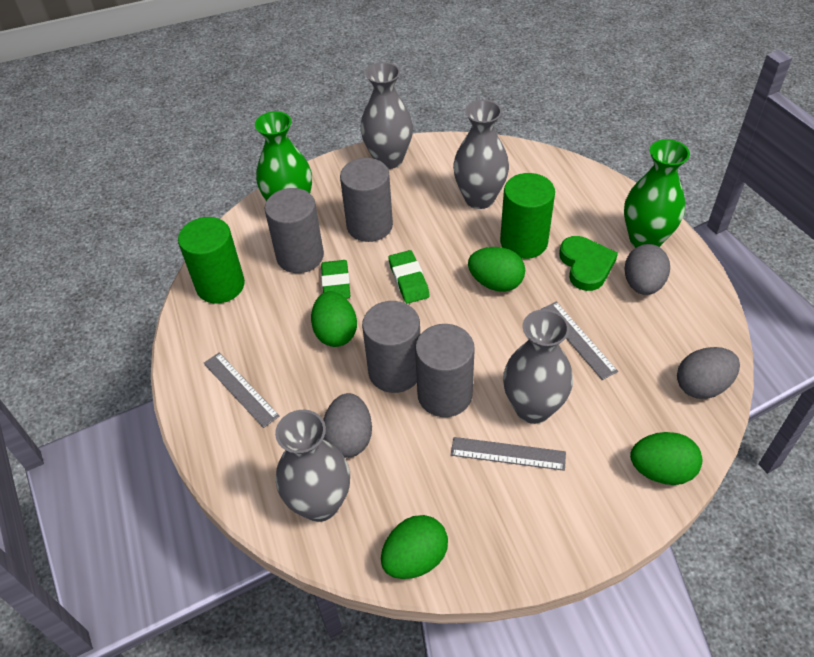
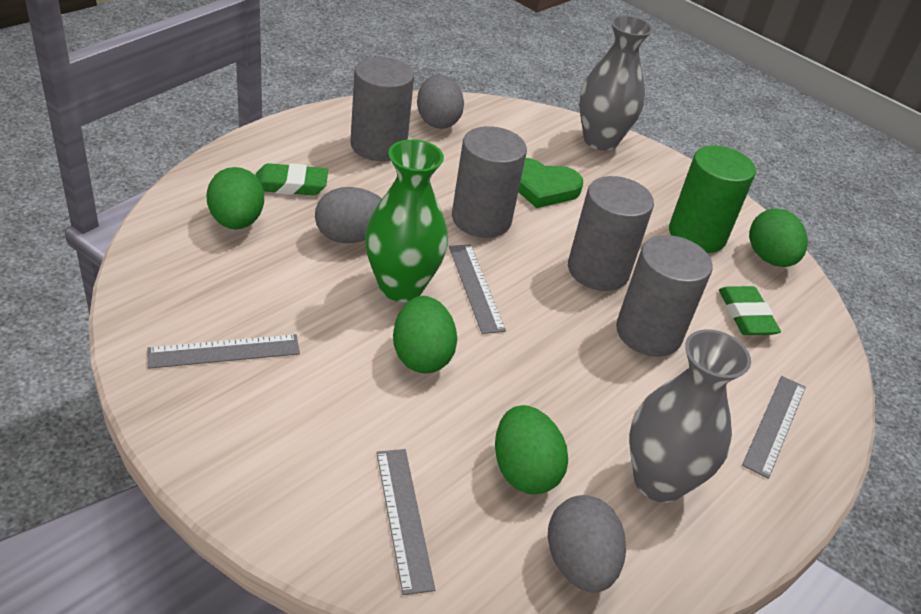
green cylinder: 2 -> 1
green vase: 2 -> 1
grey ruler: 3 -> 4
grey vase: 4 -> 2

